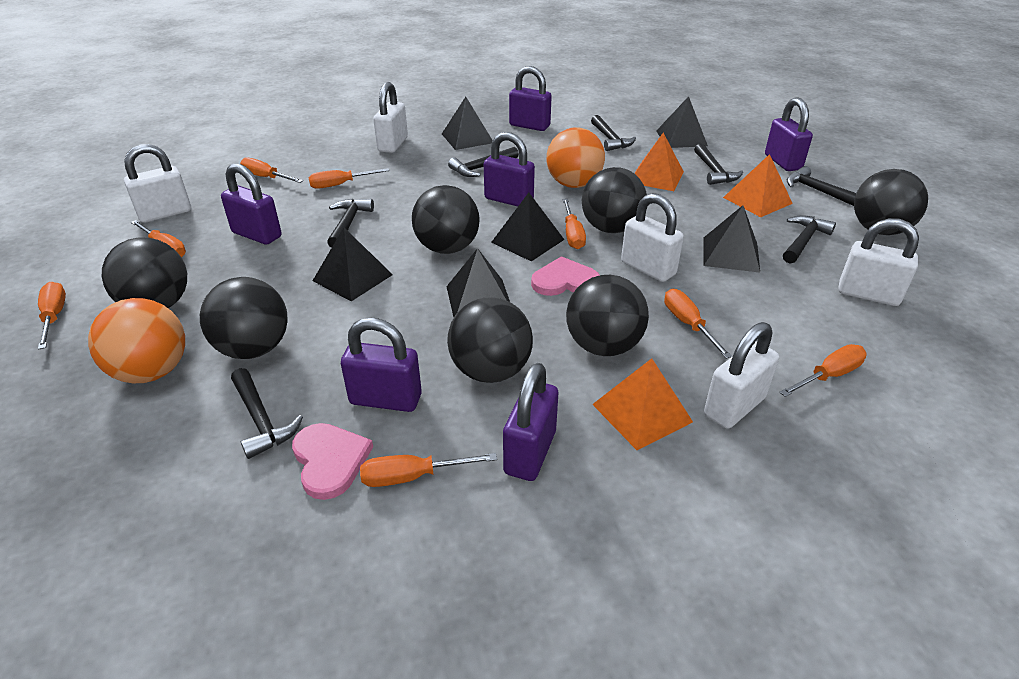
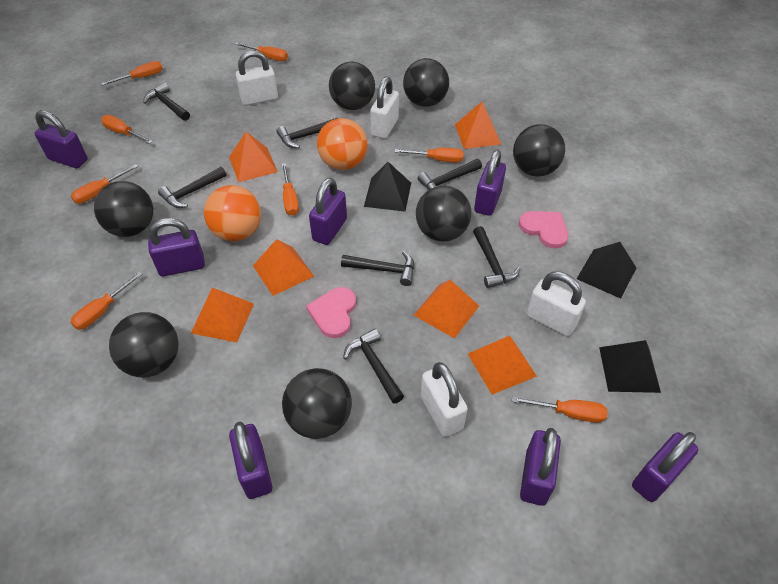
black pyramid: 6 -> 3
orange pyramid: 3 -> 6
purple padlock: 6 -> 7
white padlock: 5 -> 4

